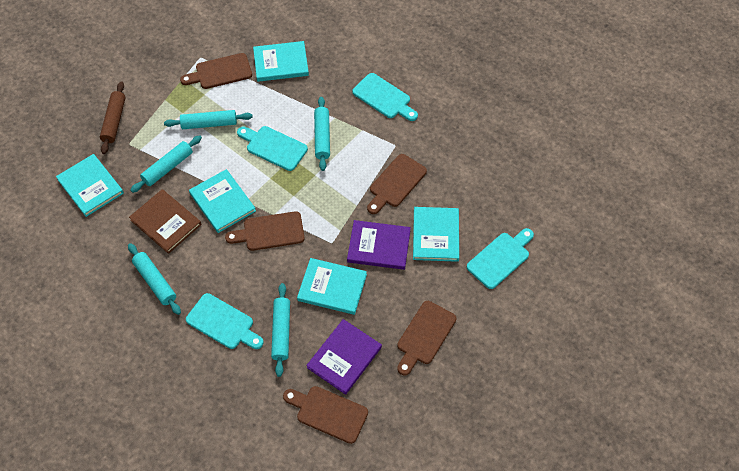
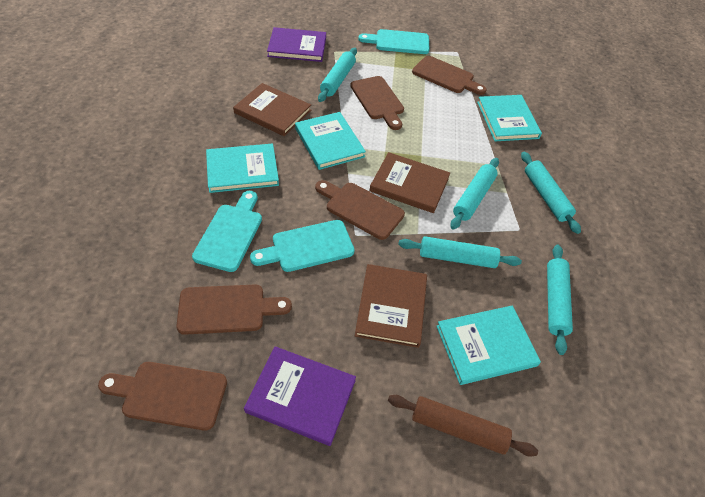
brown book: 1 -> 3
turquoise book: 5 -> 4
turquoise cutting board: 4 -> 3

